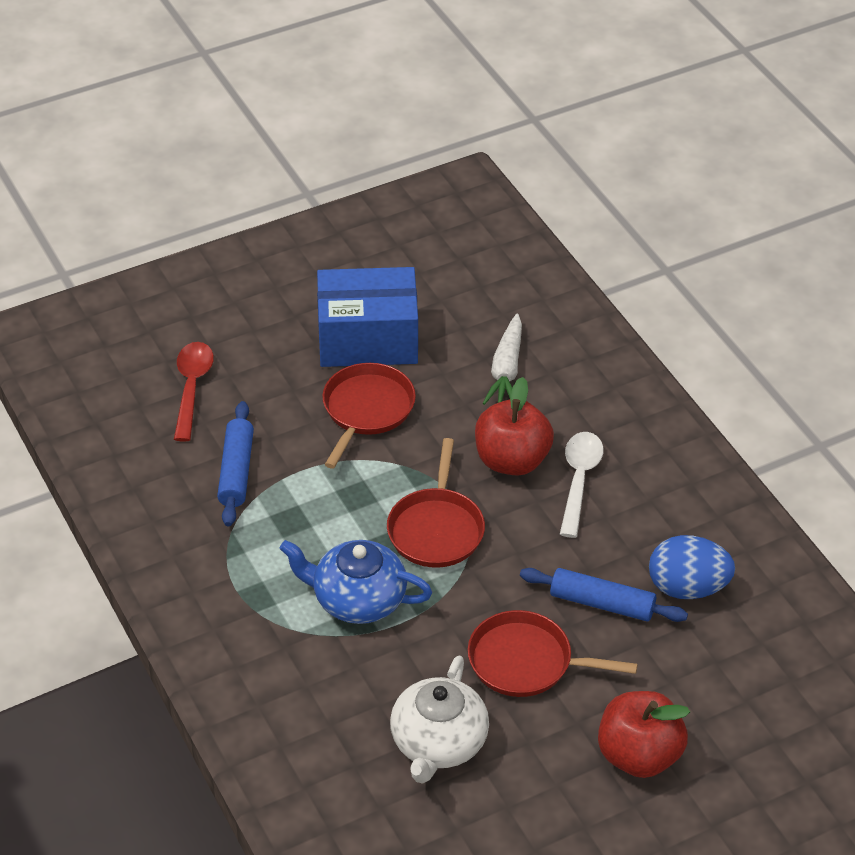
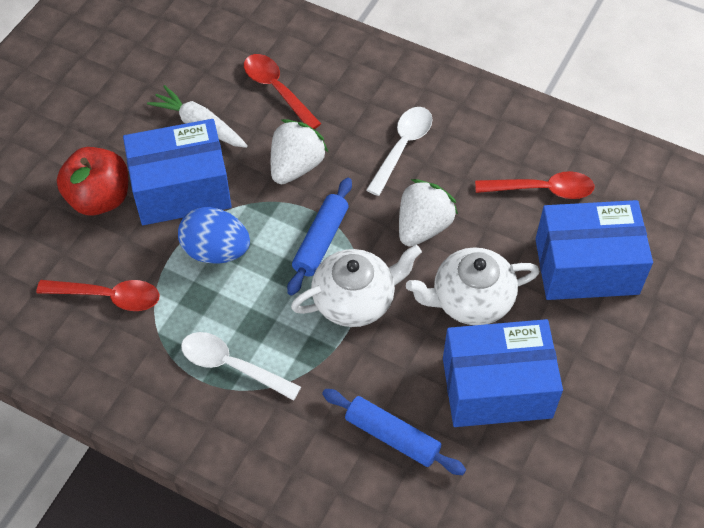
blue box: 1 -> 3
blue teapot: 1 -> 0
red apple: 2 -> 1
red pan: 3 -> 0
red spoon: 1 -> 3
white spoon: 1 -> 2
white strawberry: 0 -> 2
white teapot: 1 -> 2

